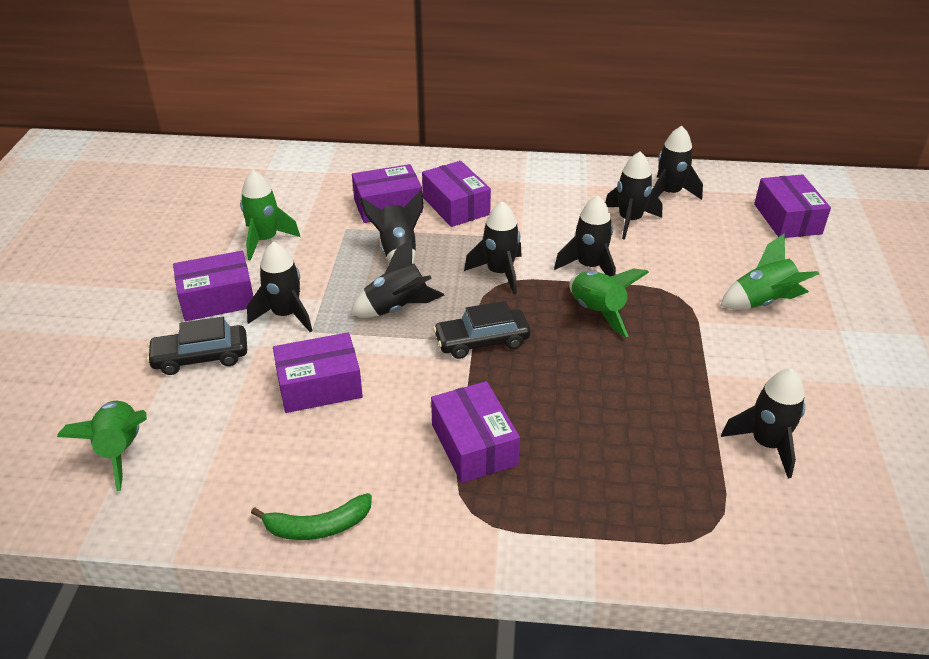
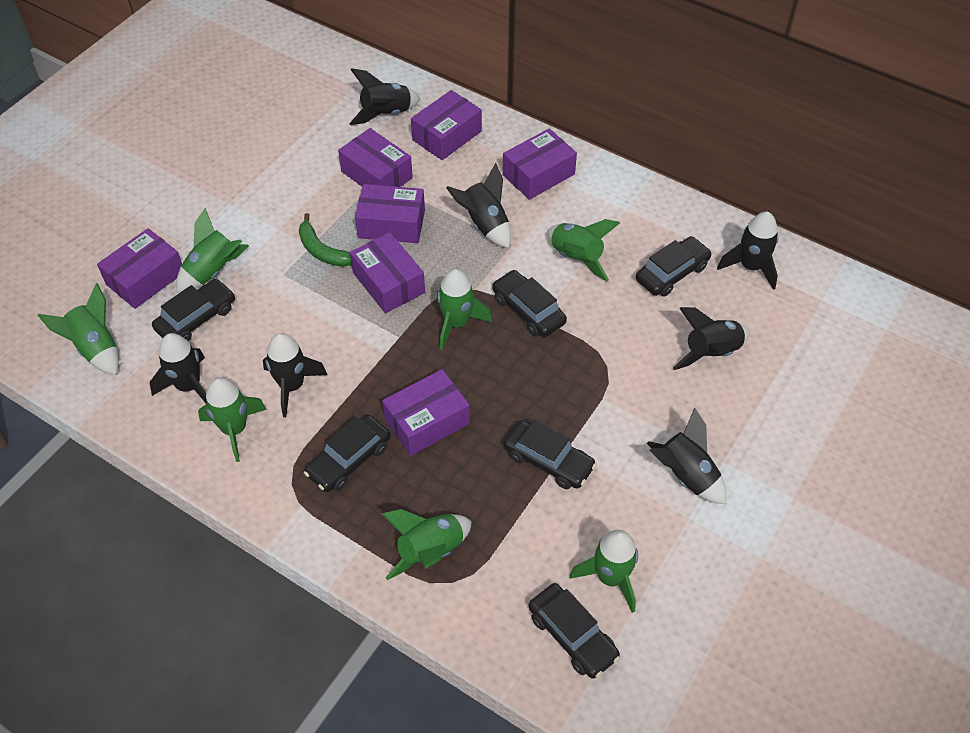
black car: 2 -> 6
black rocket: 8 -> 7
green rocket: 4 -> 7
purple box: 6 -> 7

